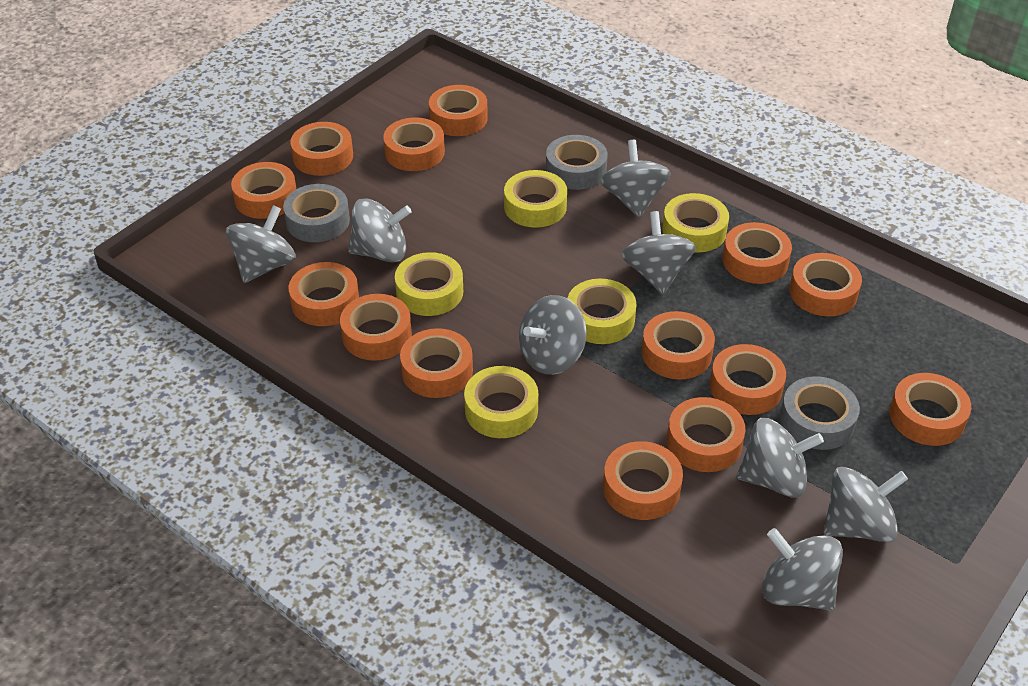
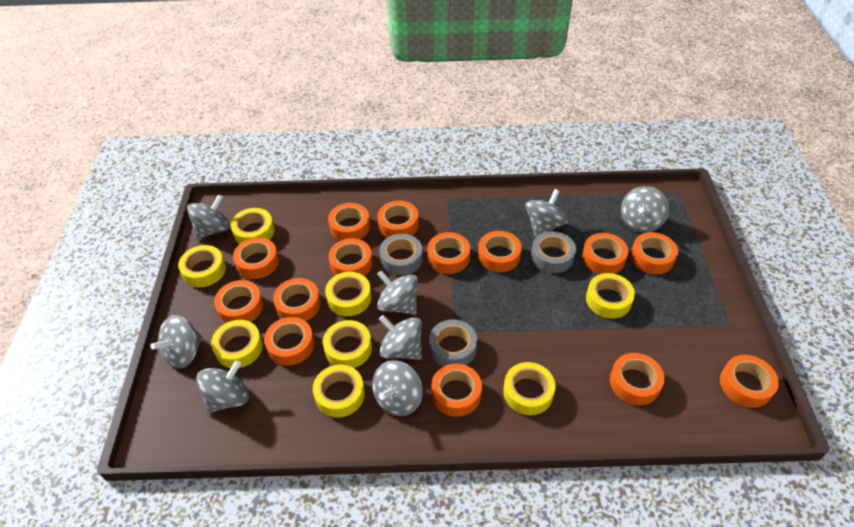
yellow tape: 5 -> 8

